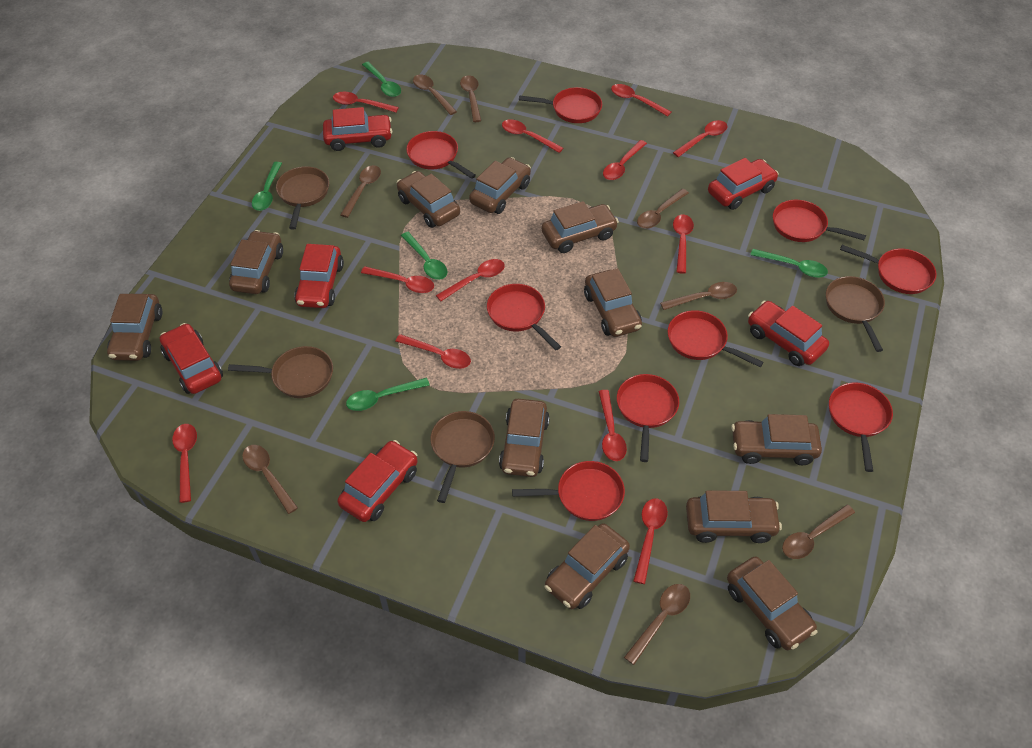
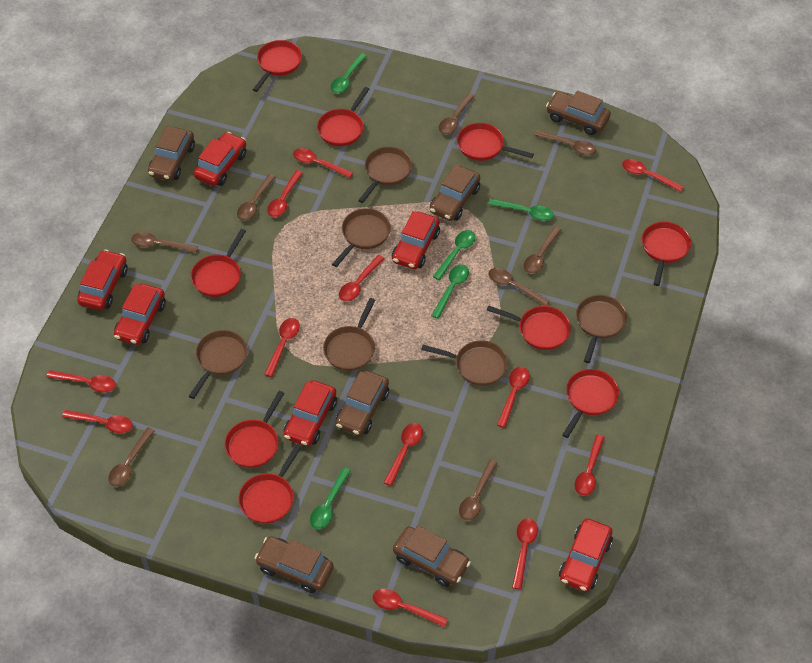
brown car: 11 -> 6
brown pan: 4 -> 6

